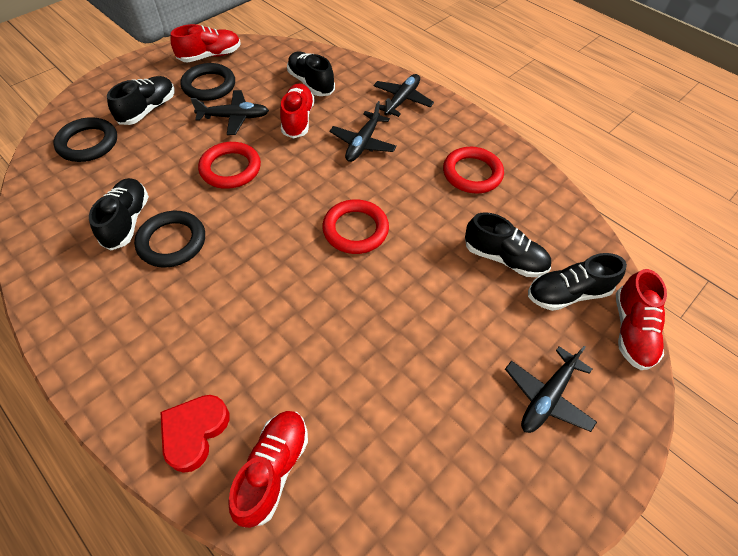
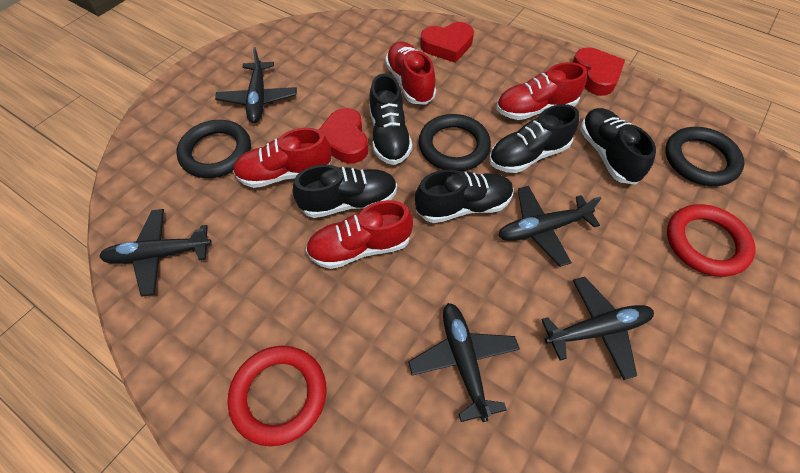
black plane: 4 -> 5
red heart: 1 -> 3
red ring: 3 -> 2

